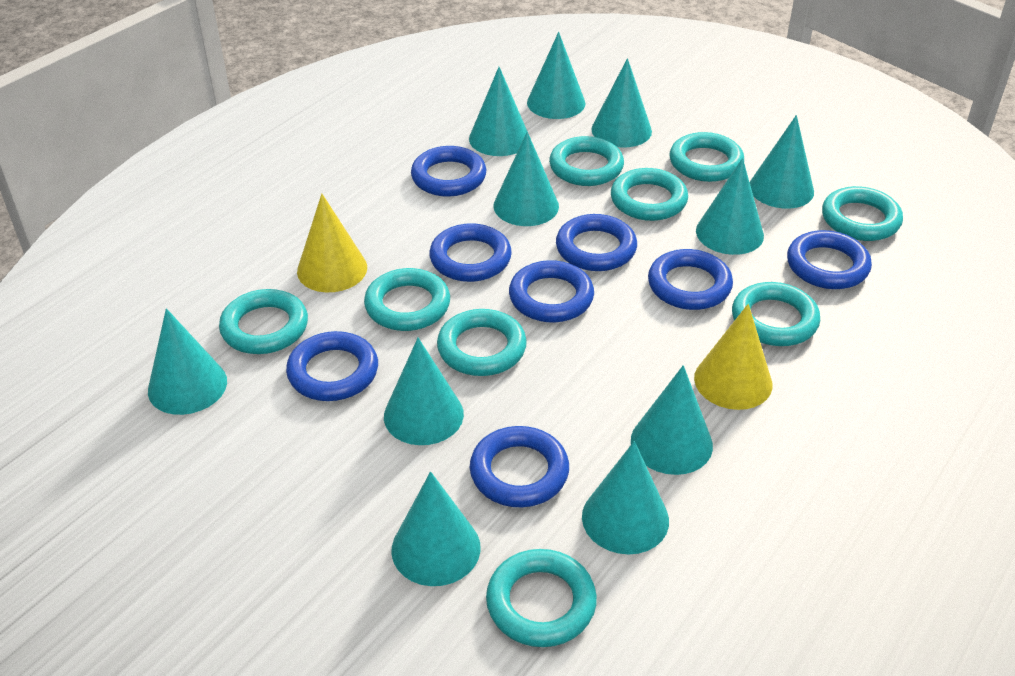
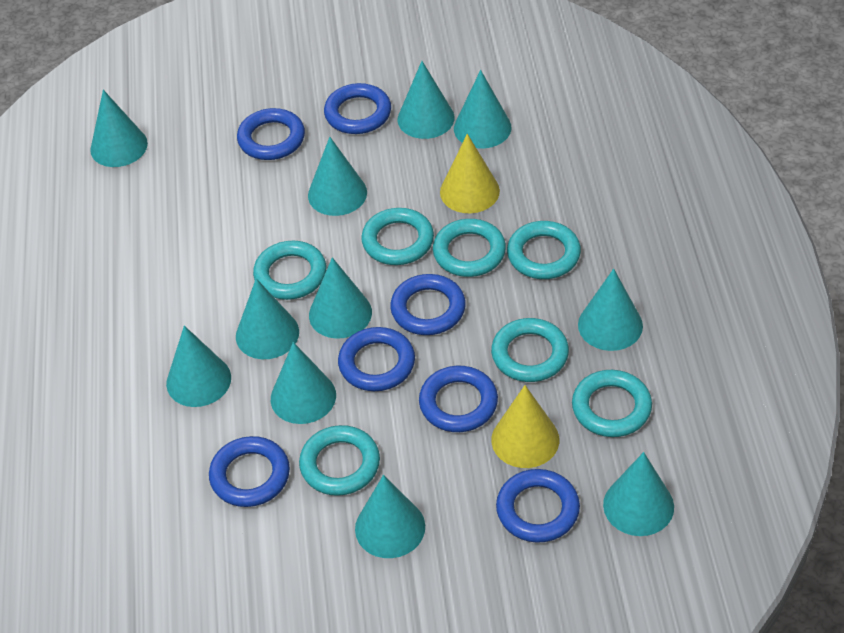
blue ring: 8 -> 7
turquoise ring: 9 -> 7

